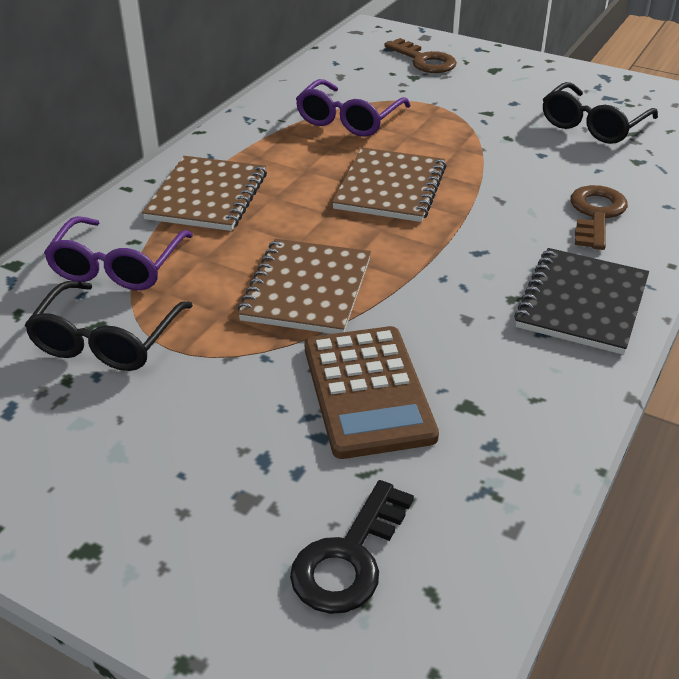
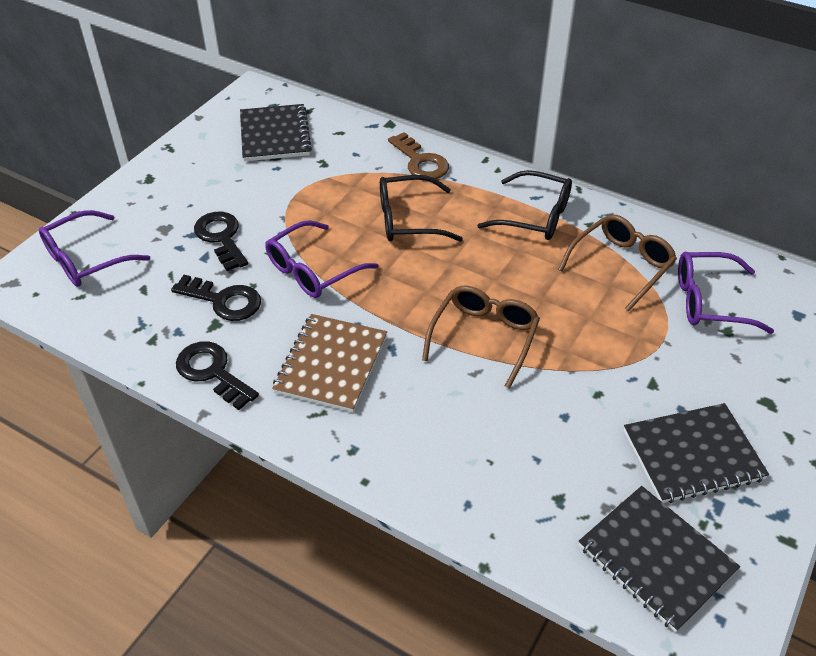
black key: 1 -> 3
black notebook: 1 -> 3
brown calculator: 1 -> 0
brown glasses: 0 -> 2
brown key: 2 -> 1
brown notebook: 3 -> 1
purple glasses: 2 -> 3

